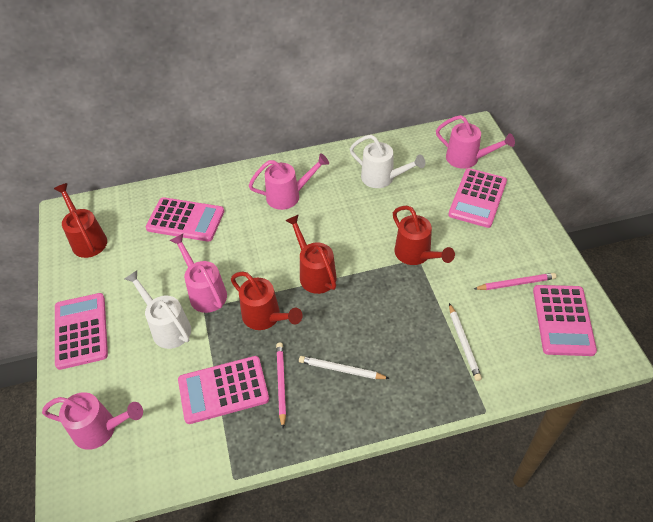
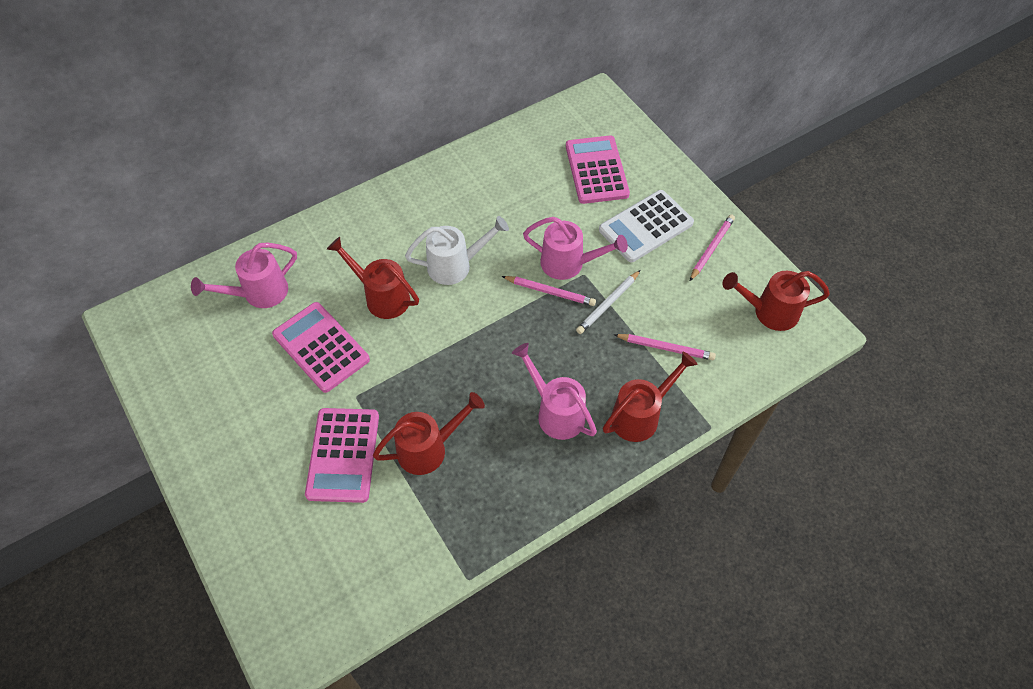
pink calculator: 5 -> 3
pink pencil: 2 -> 3
pink watering can: 4 -> 3
white calculator: 0 -> 1
white pencil: 2 -> 1
white watering can: 2 -> 1

